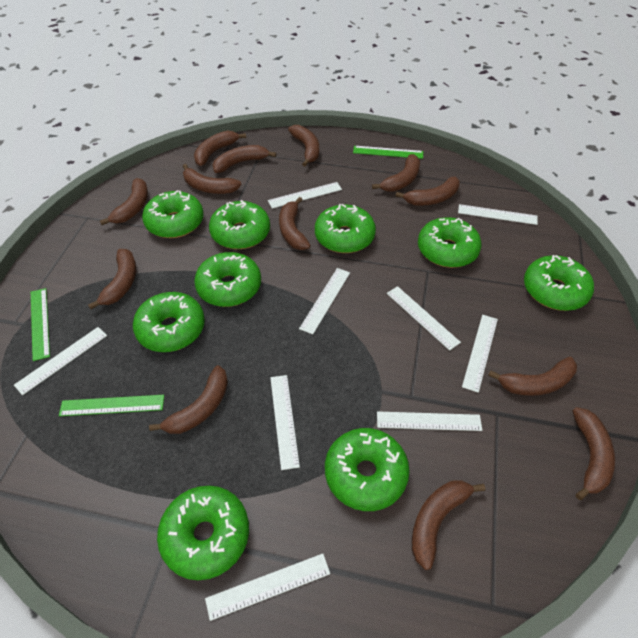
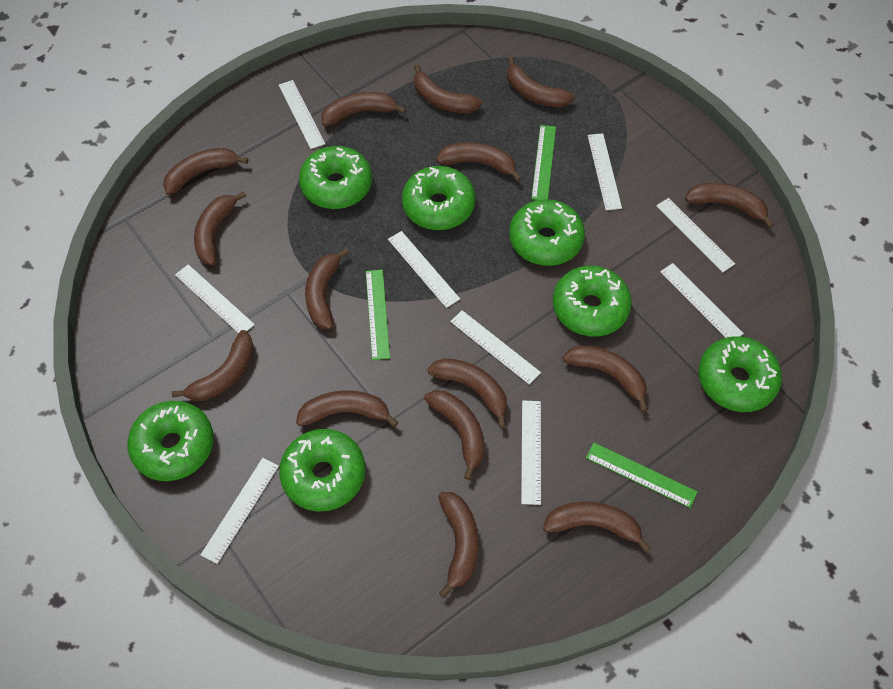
brown banana: 13 -> 15
green donut: 9 -> 7

